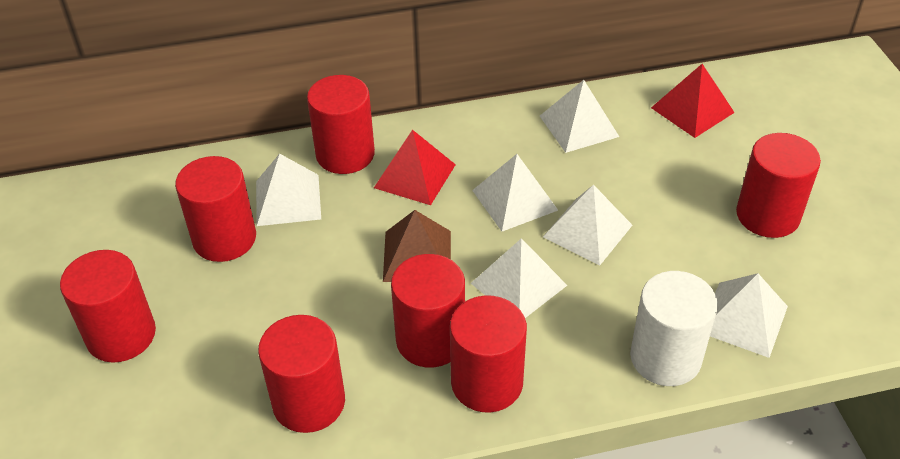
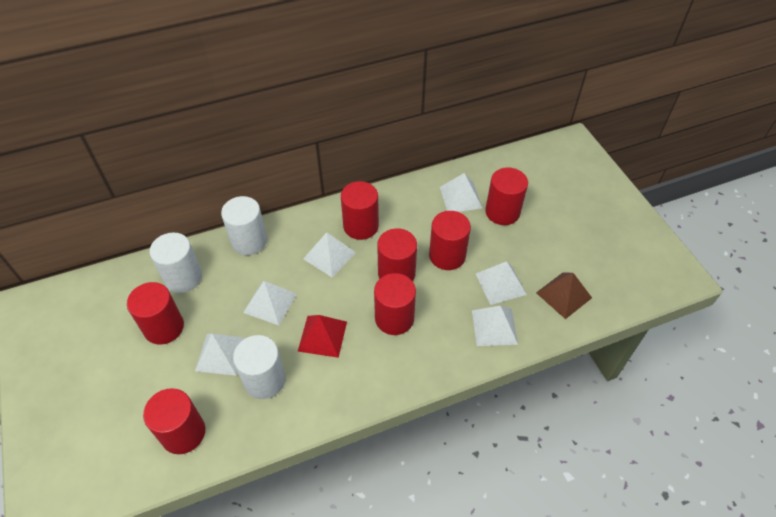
red pyramid: 2 -> 1
white cylinder: 1 -> 3

